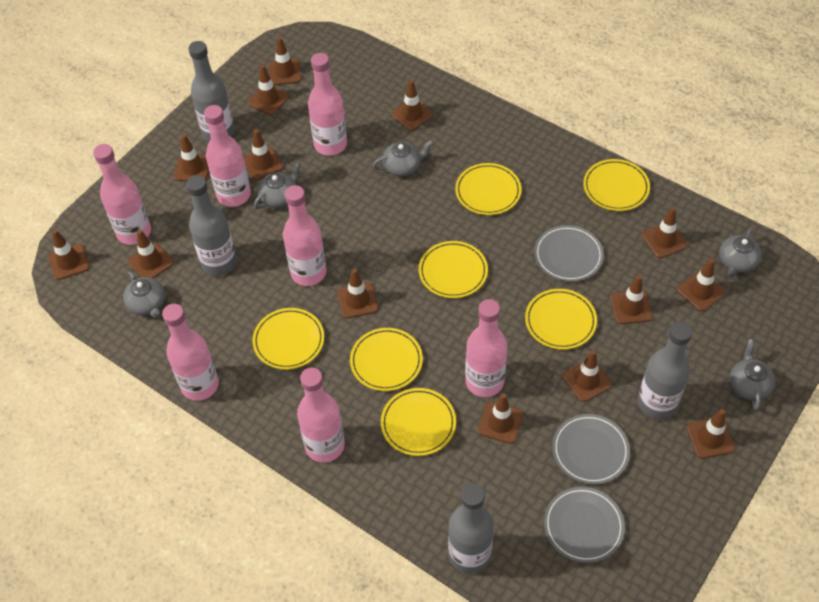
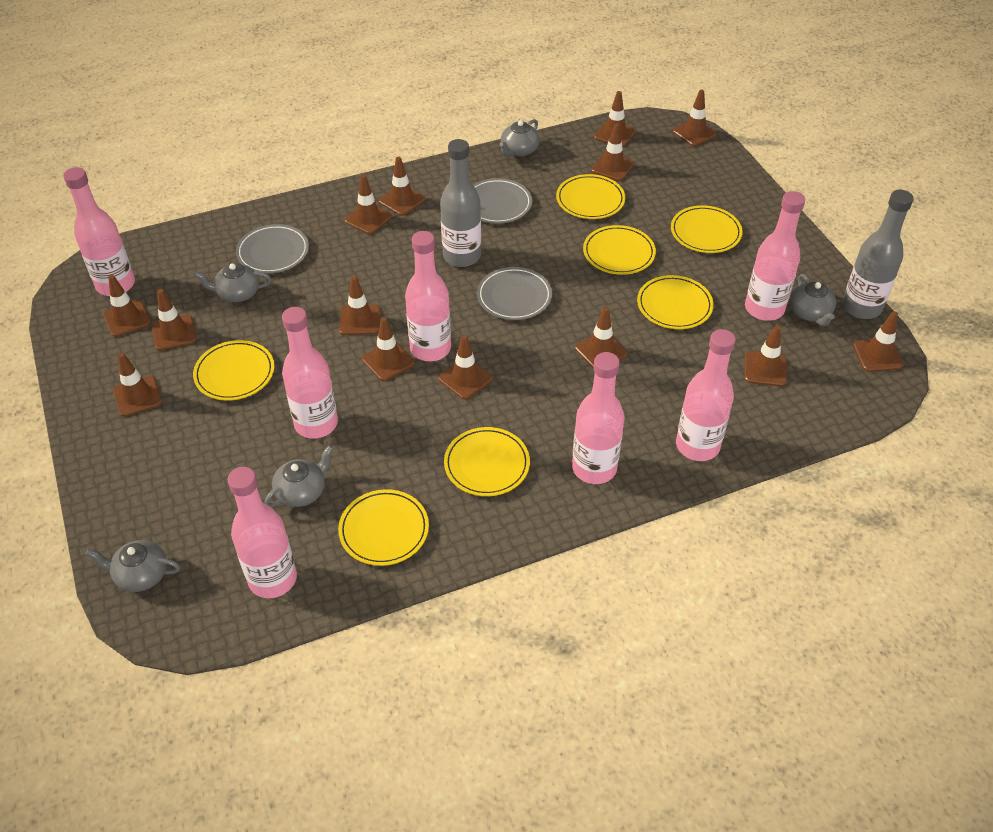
grey bottle: 4 -> 2

